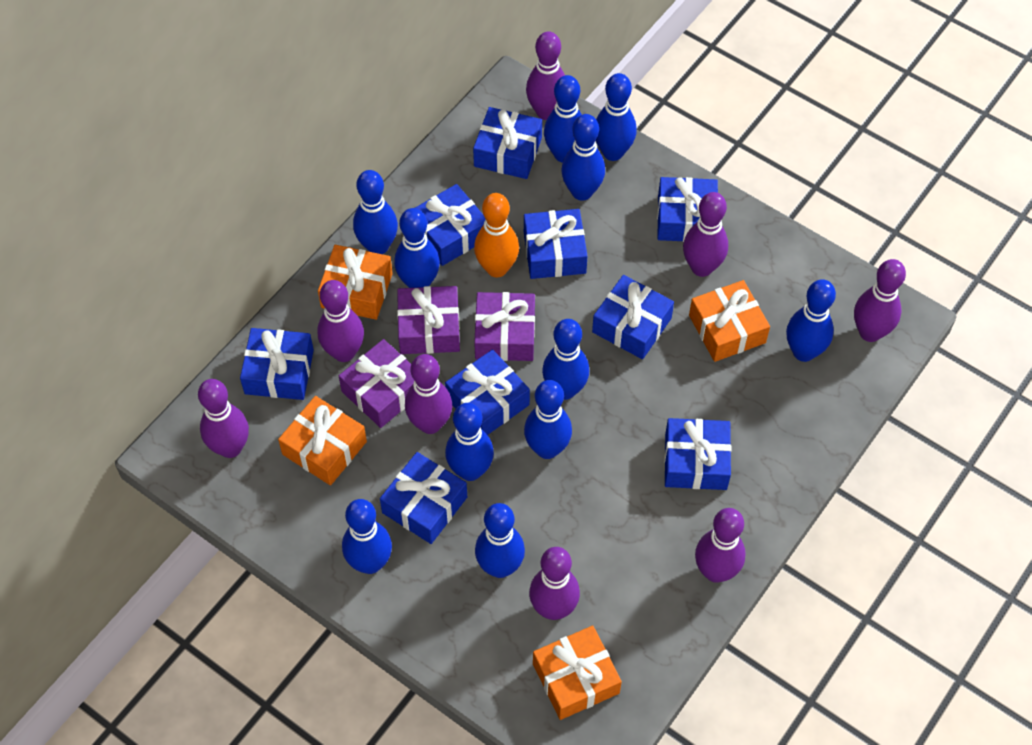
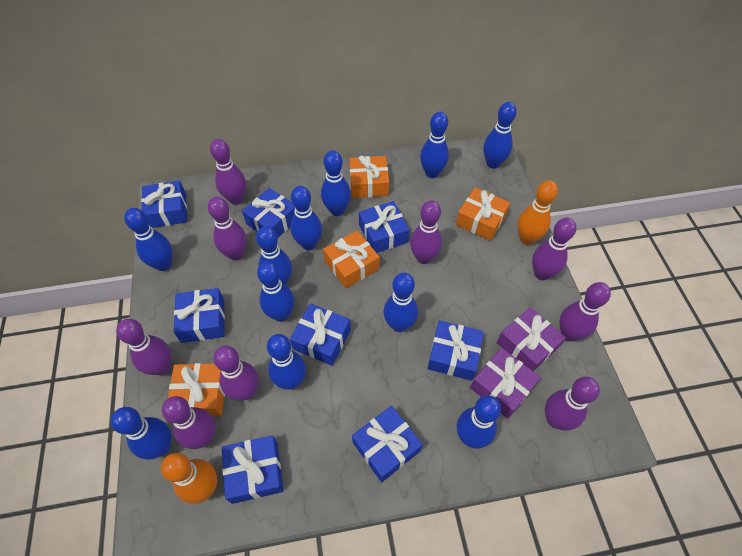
blue gift: 9 -> 8
orange bowling pin: 1 -> 2
purple bowling pin: 8 -> 9
purple gift: 3 -> 2

